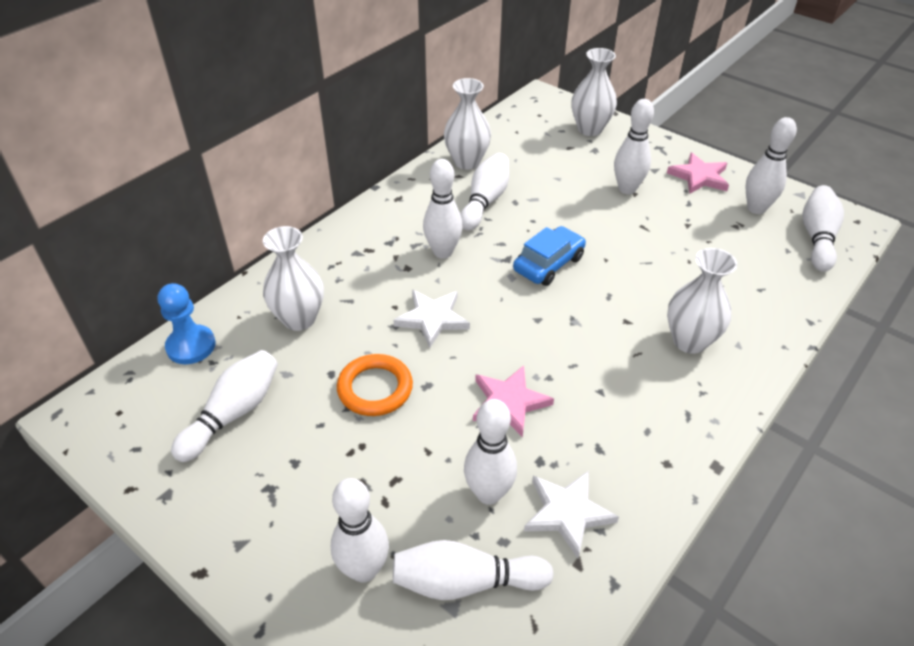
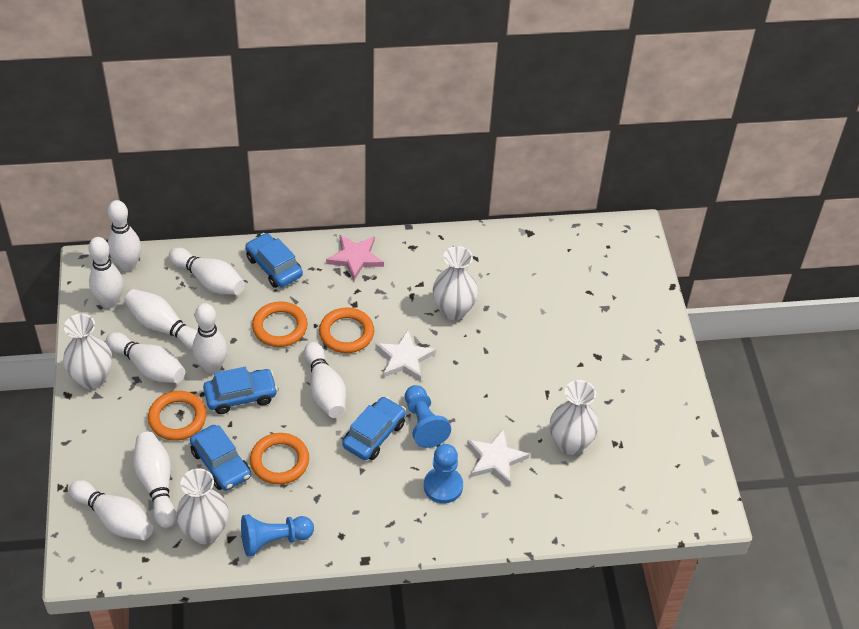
blue car: 1 -> 4
blue pawn: 1 -> 3
orange ring: 1 -> 4
pink star: 2 -> 1

